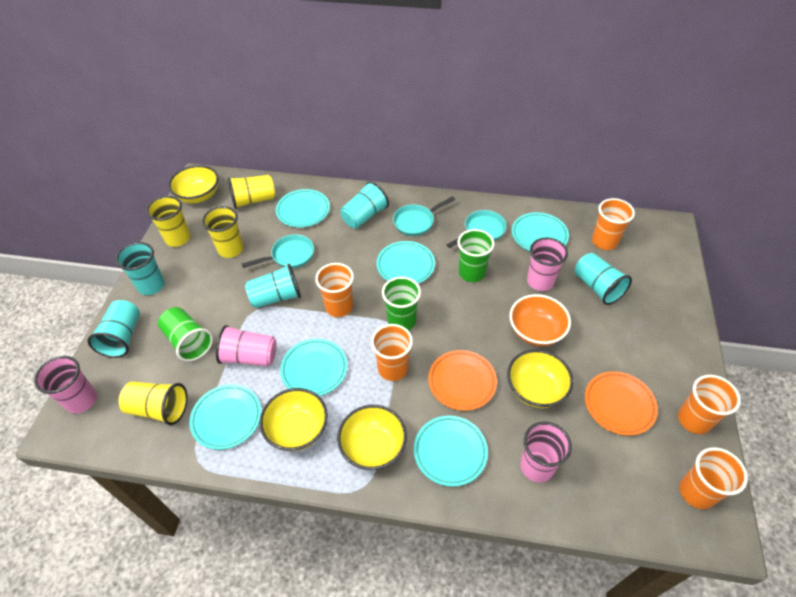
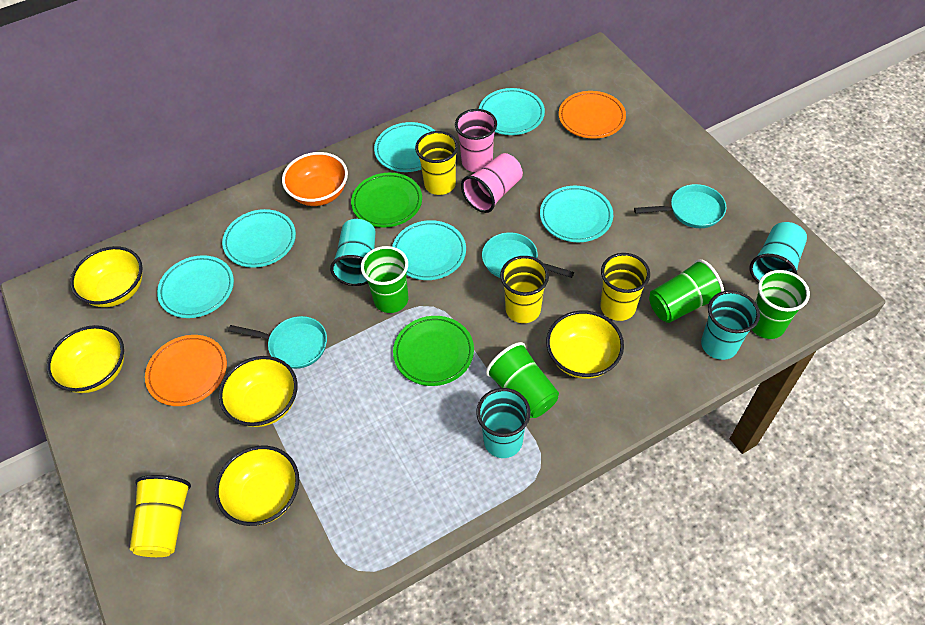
green cup: 3 -> 4
green plate: 0 -> 2
orange cup: 5 -> 0
pink cup: 4 -> 2
turquoise cup: 5 -> 4
yellow bowl: 4 -> 5

